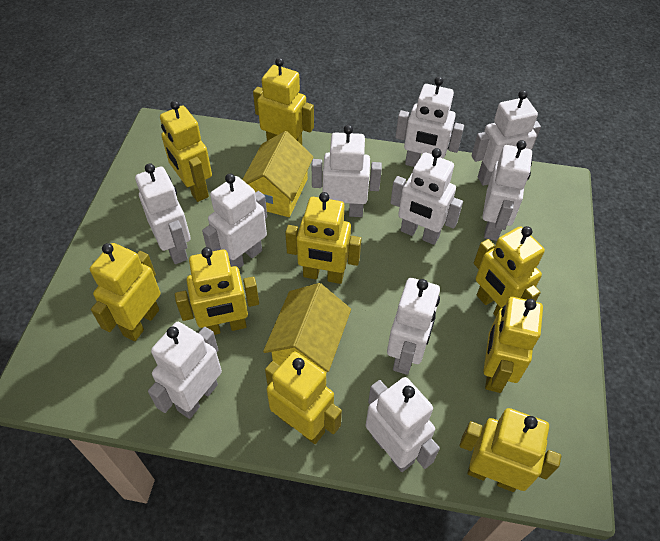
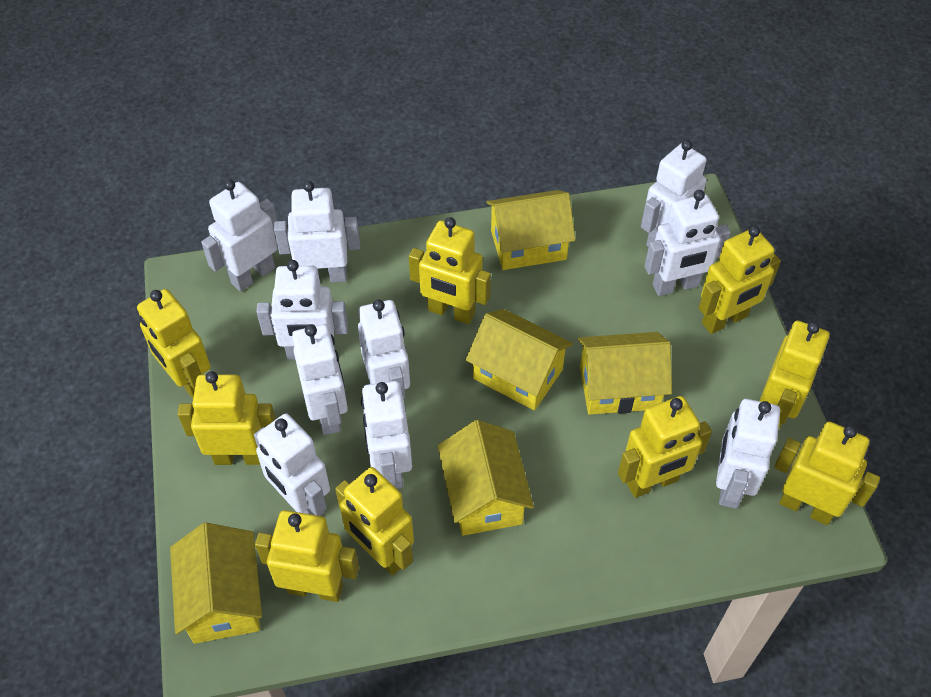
yellow house: 2 -> 5

